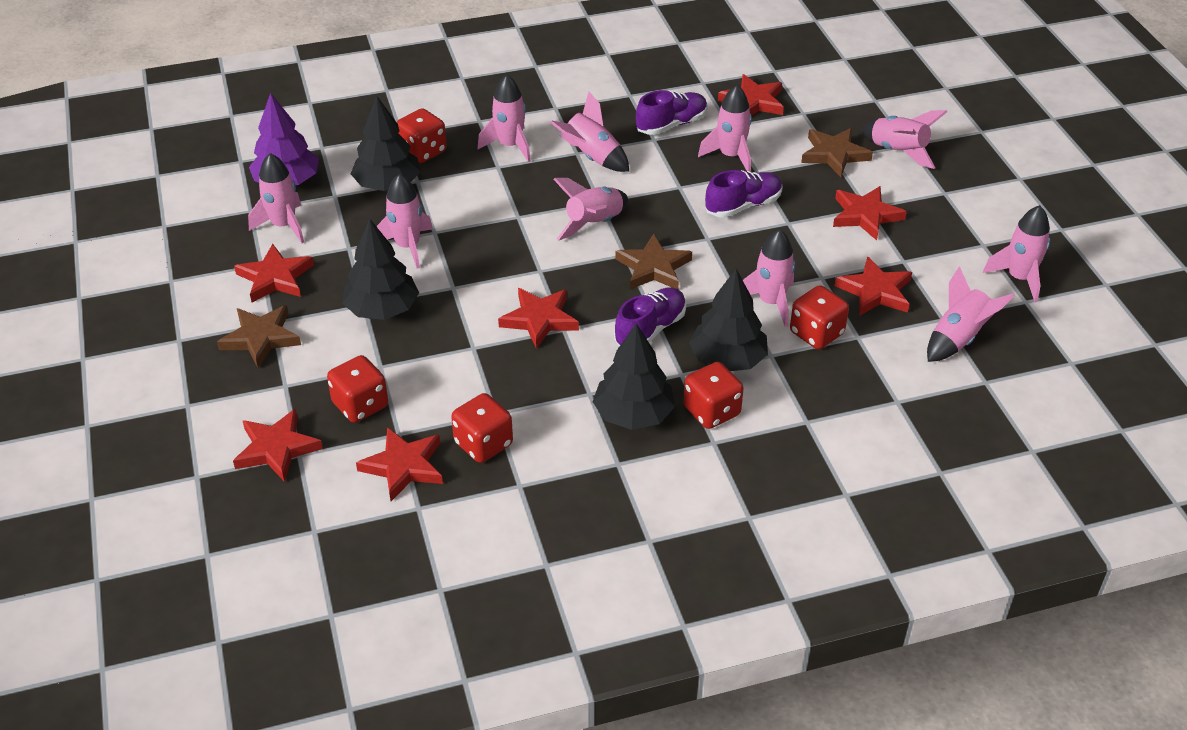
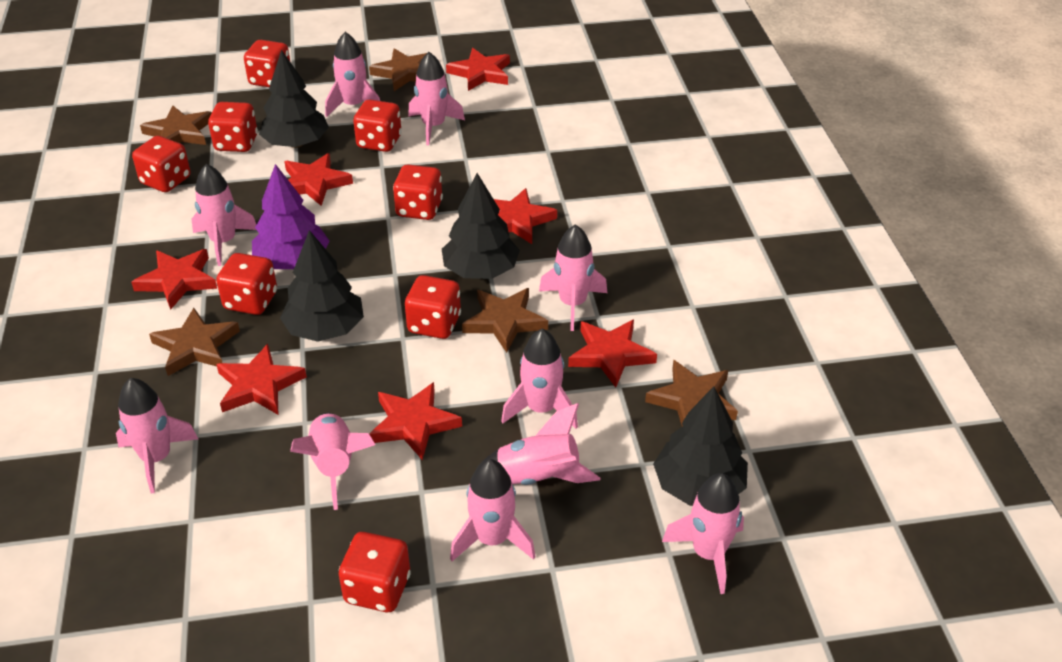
brown star: 3 -> 5
purple shoe: 3 -> 0
red dice: 5 -> 8

